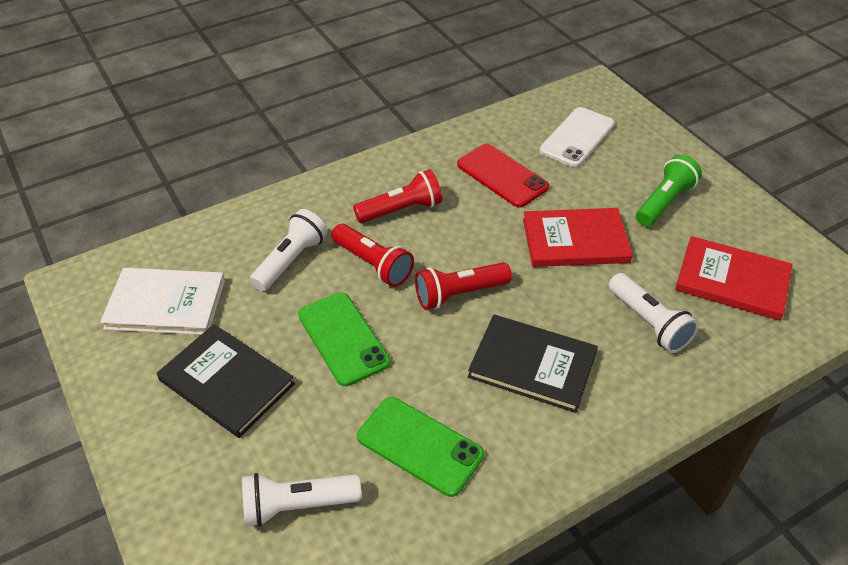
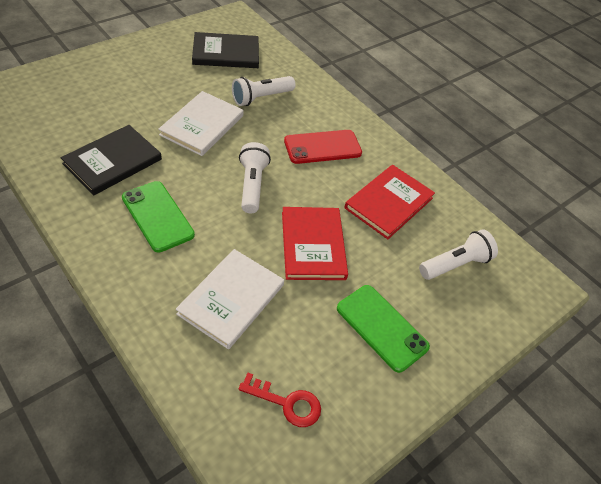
green flashlight: 1 -> 0
red flashlight: 3 -> 0
red key: 0 -> 1
white book: 1 -> 2
white phone: 1 -> 0

